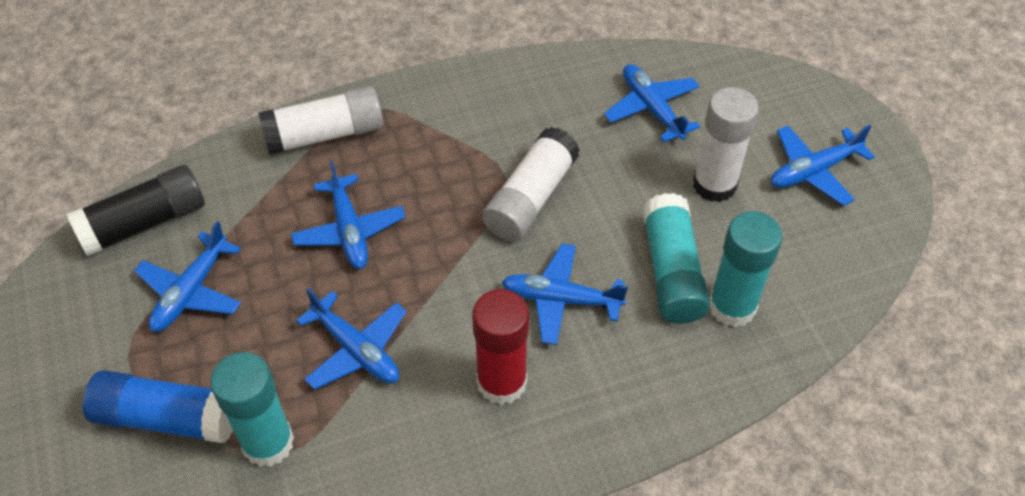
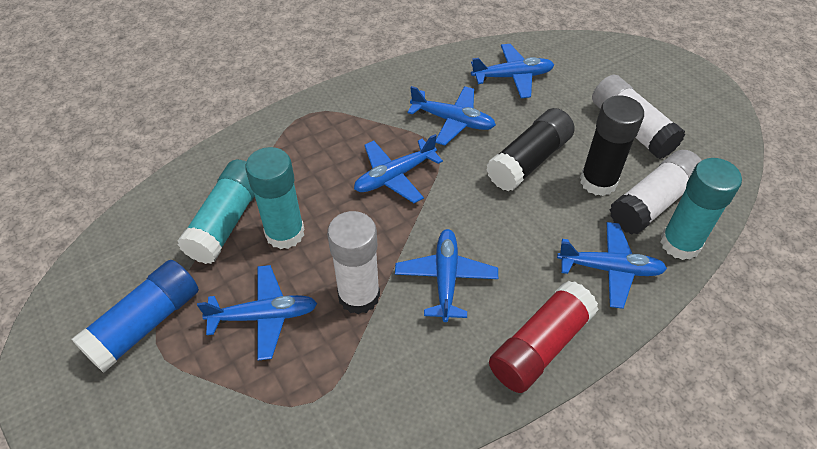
black glue stick: 1 -> 2

